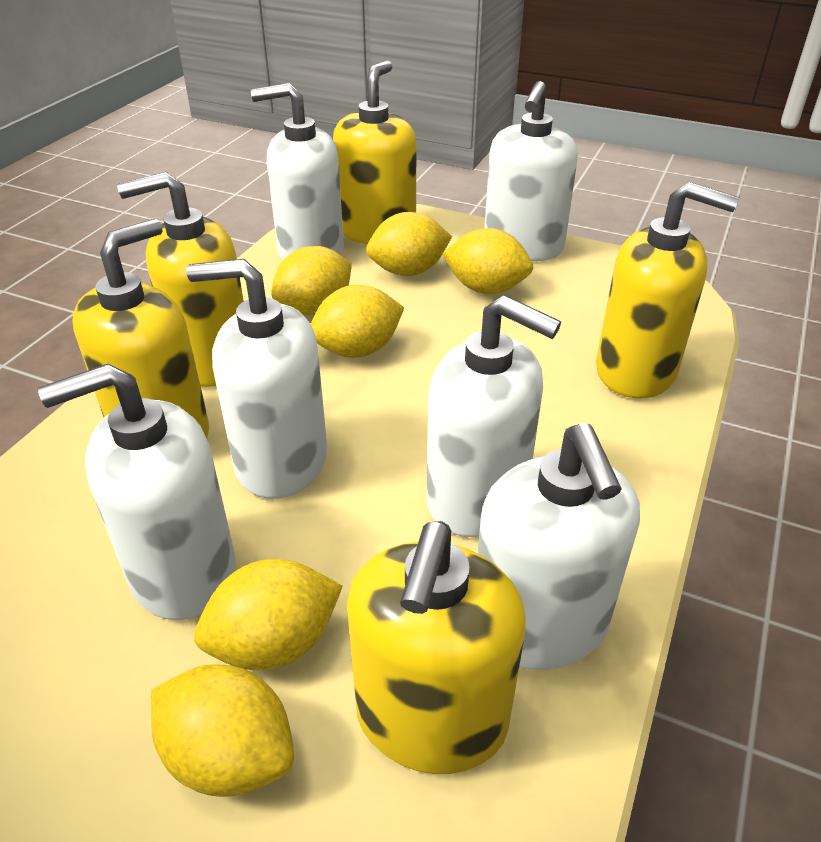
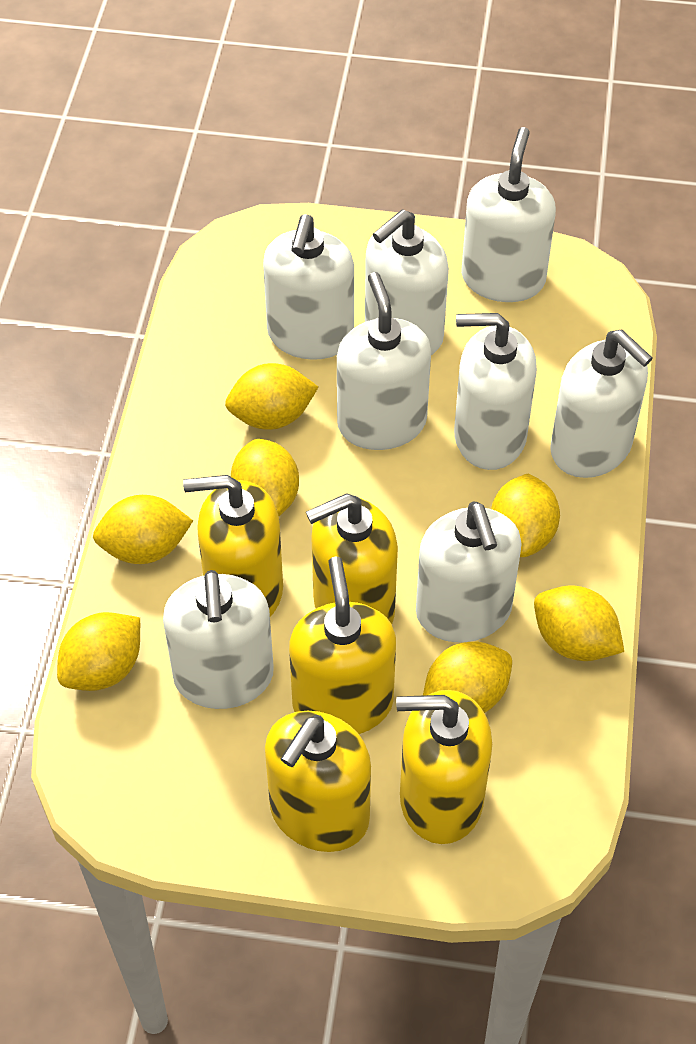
white soap dispenser: 6 -> 8
yellow lemon: 6 -> 7

